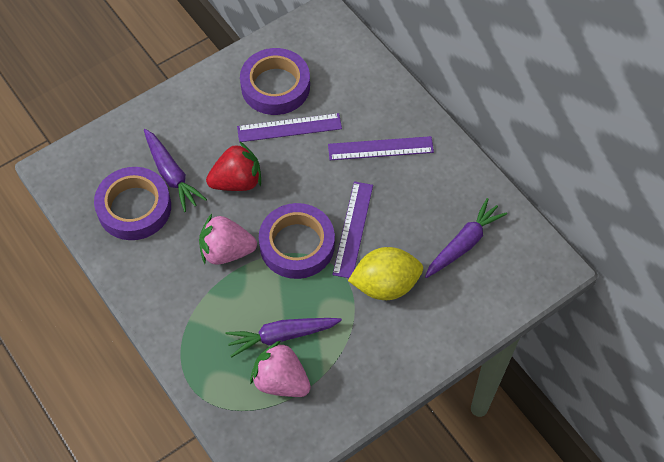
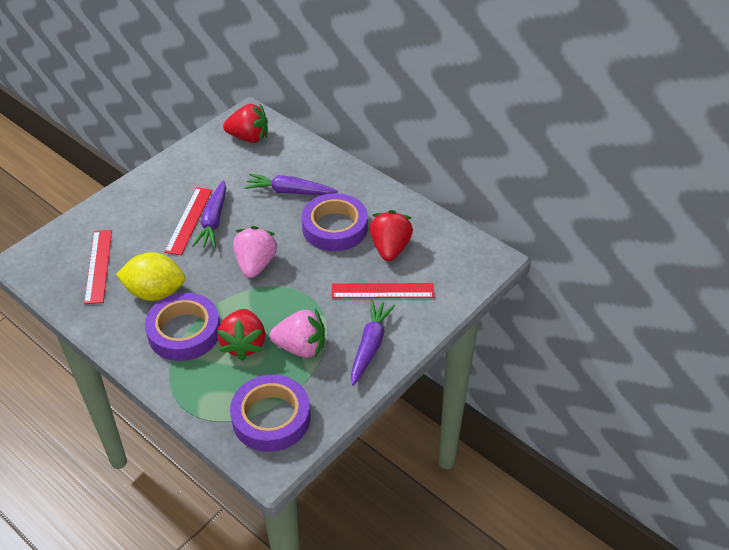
purple ruler: 3 -> 0
red ruler: 0 -> 3
red strawberry: 1 -> 3

